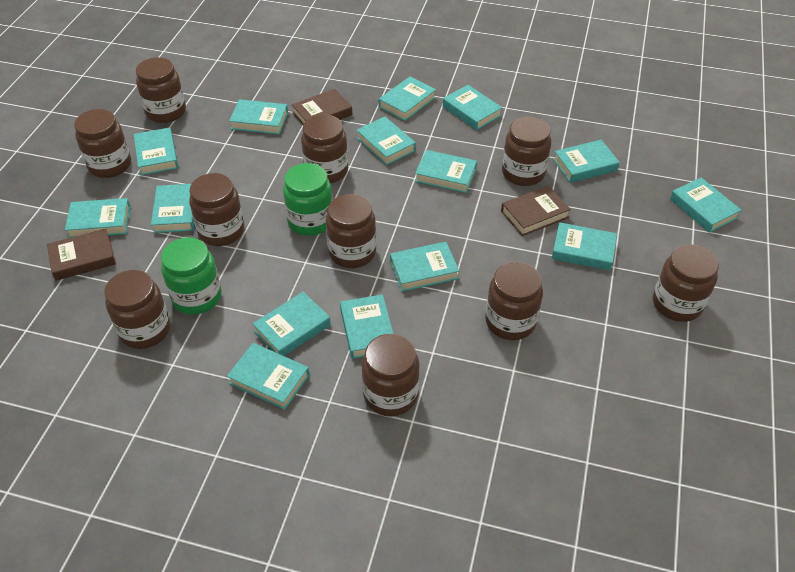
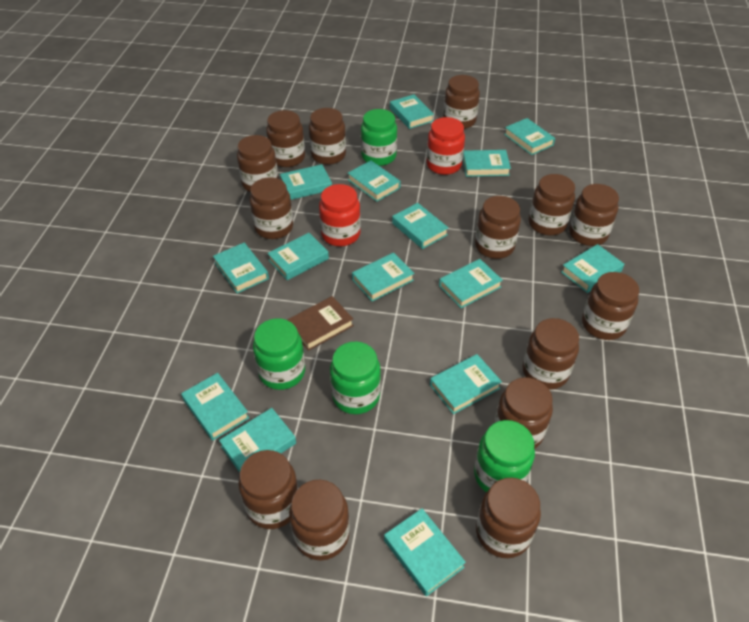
brown book: 3 -> 1
brown jar: 10 -> 14
green jar: 2 -> 4
red jar: 0 -> 2

